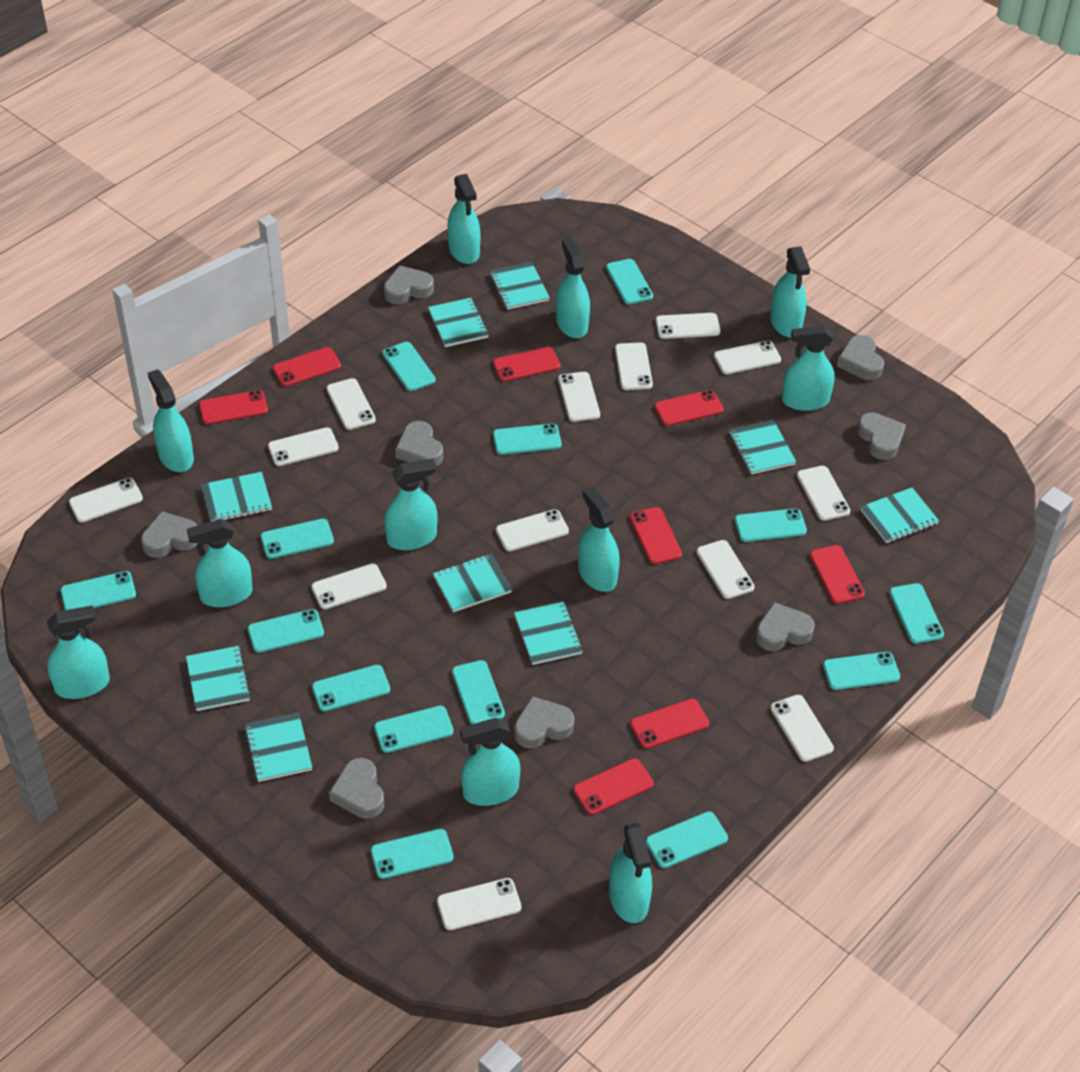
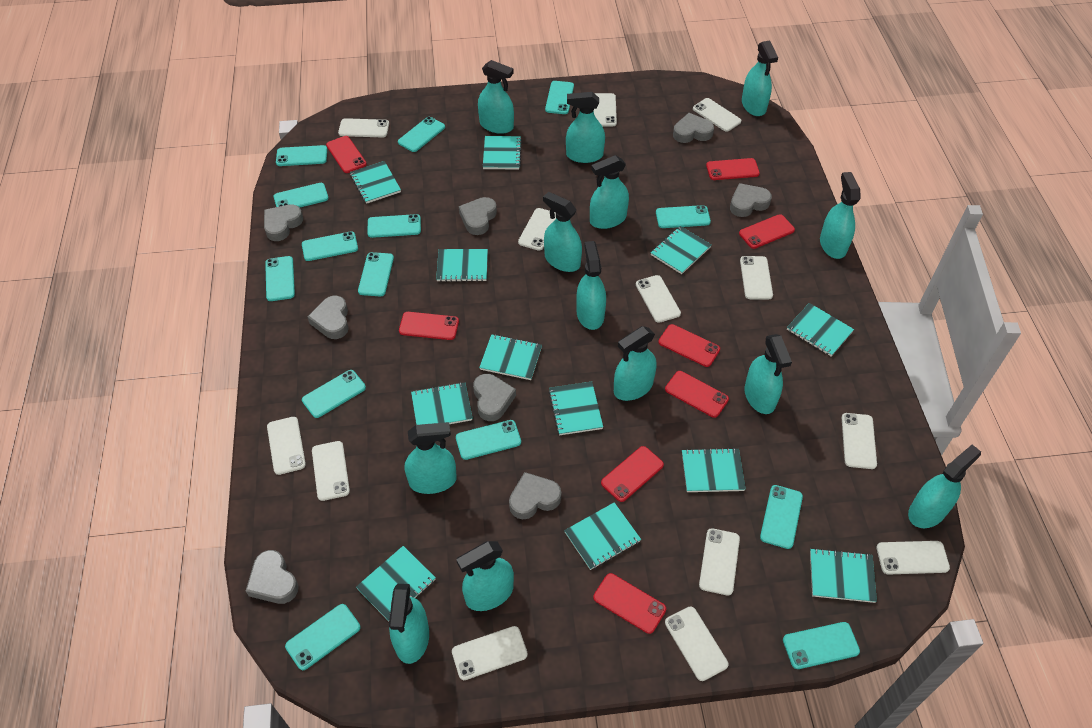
turquoise notebook: 9 -> 12
turquoise spray bottle: 11 -> 13

